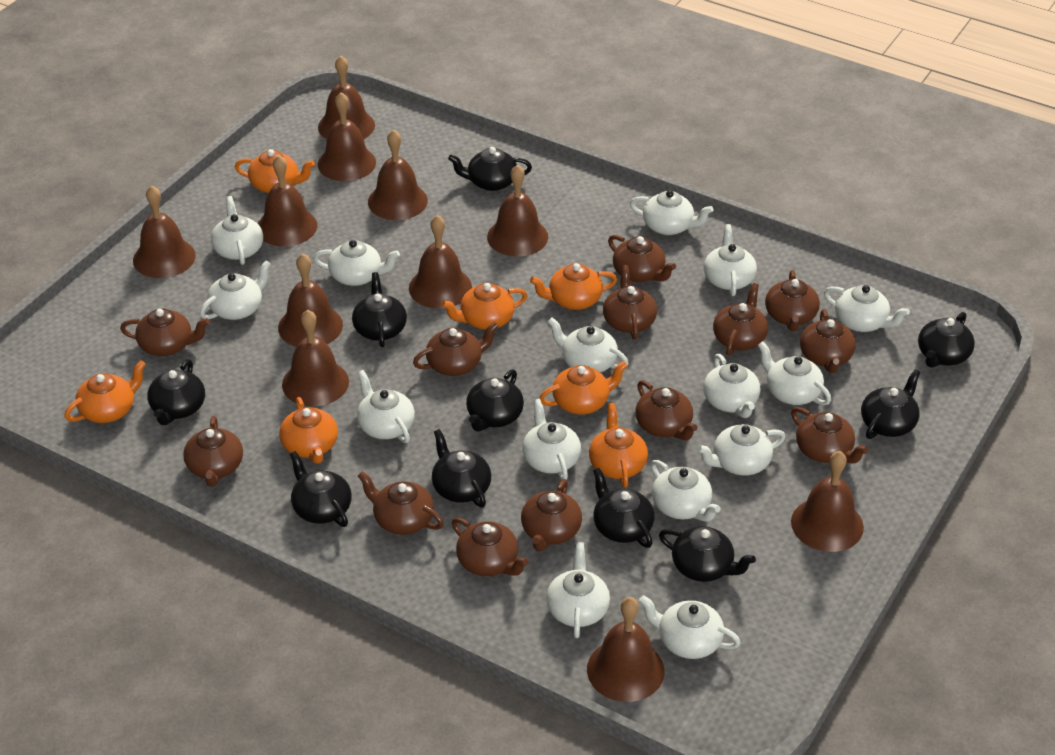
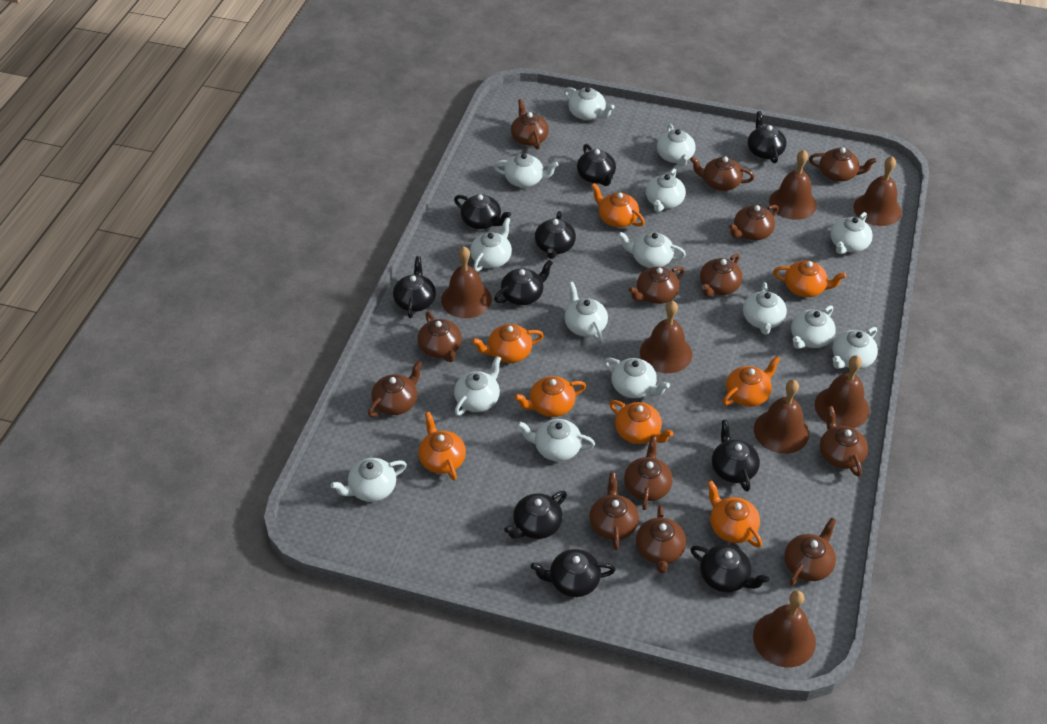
brown bell: 11 -> 7
orange teapot: 7 -> 8

